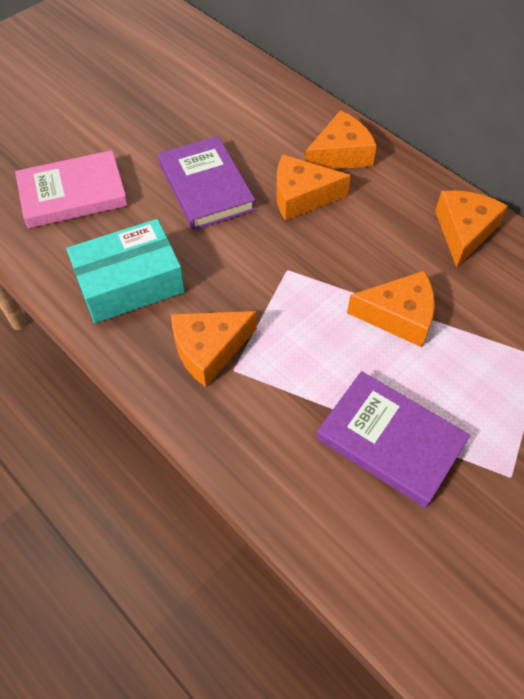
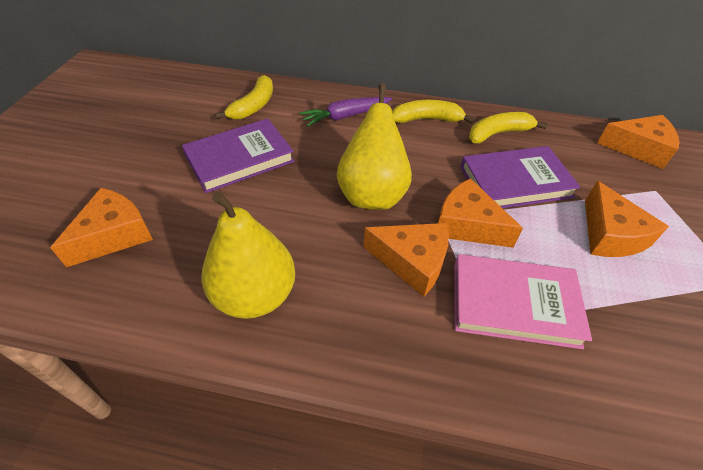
purple carrot: 0 -> 1
turquoise box: 1 -> 0
yellow banana: 0 -> 3
yellow pear: 0 -> 2

